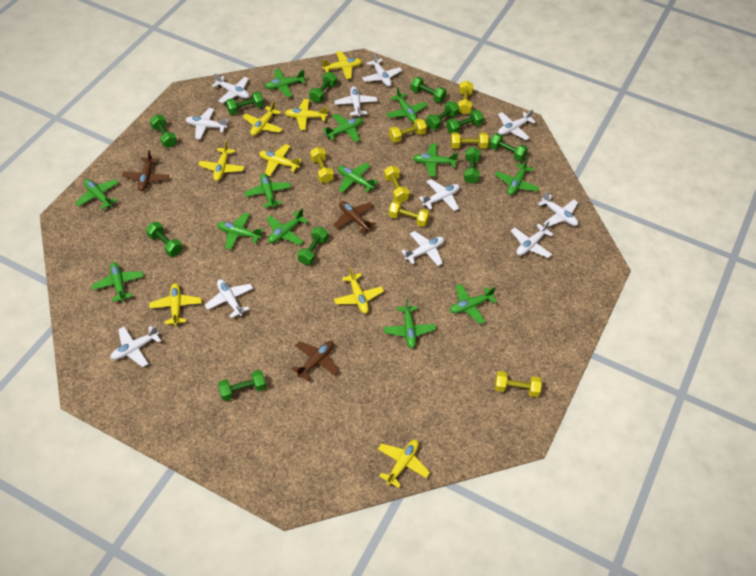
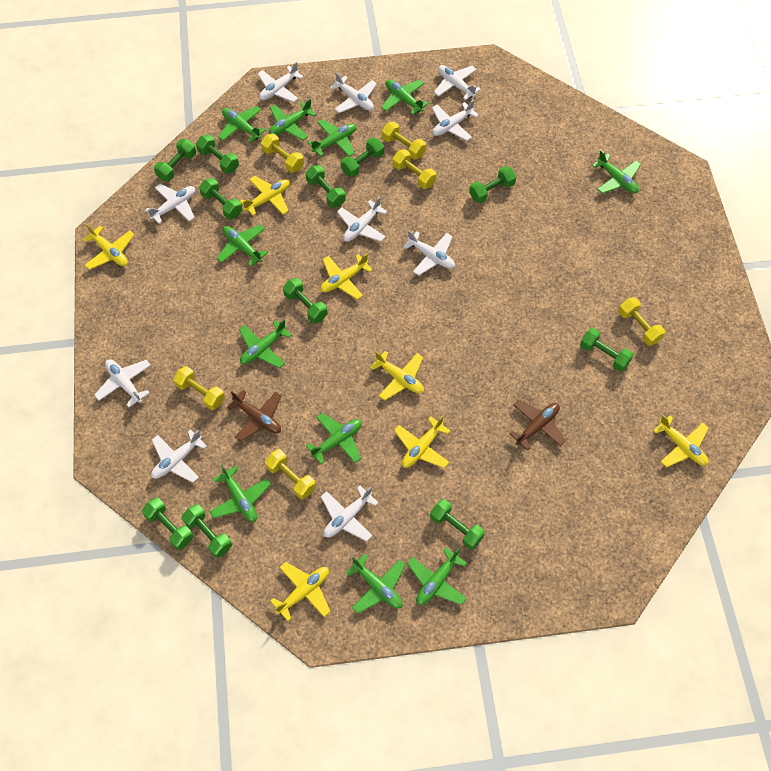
brown plane: 3 -> 2
green plane: 13 -> 11
white plane: 11 -> 10
yellow dumbbell: 7 -> 6
yellow plane: 8 -> 7

